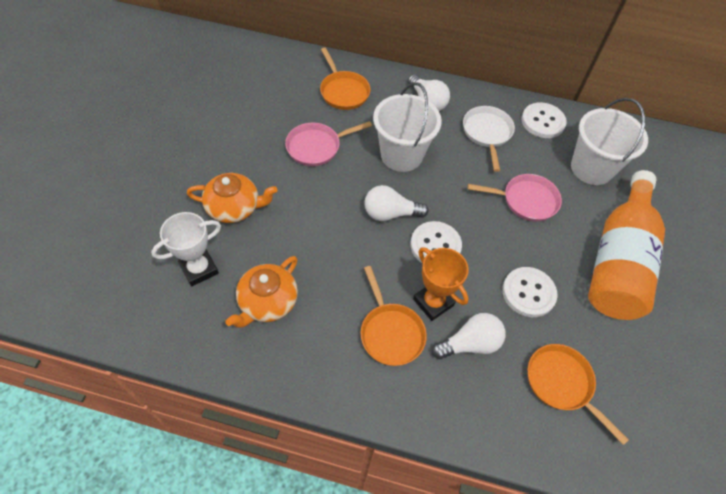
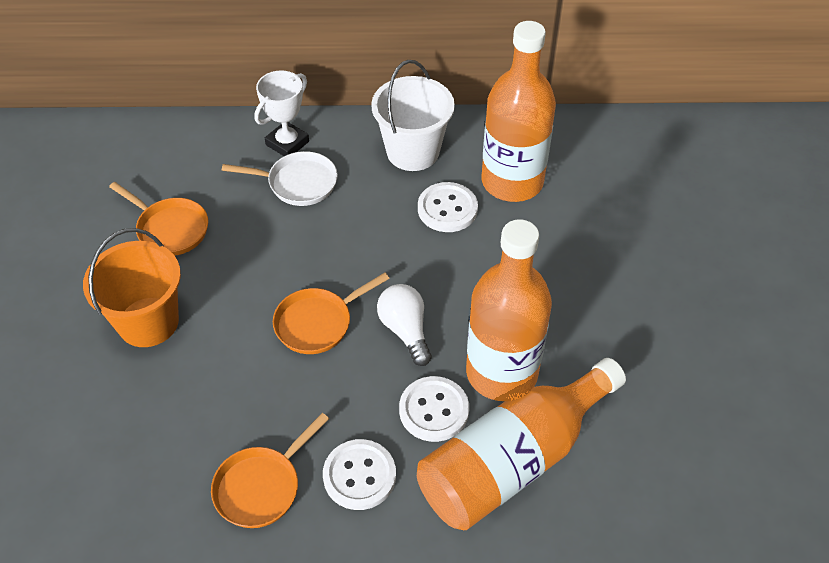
orange bottle: 1 -> 3
orange bucket: 0 -> 1
orange teapot: 2 -> 0
orange trophy: 1 -> 0
pink pan: 2 -> 0
white bucket: 2 -> 1
white light bulb: 3 -> 1

